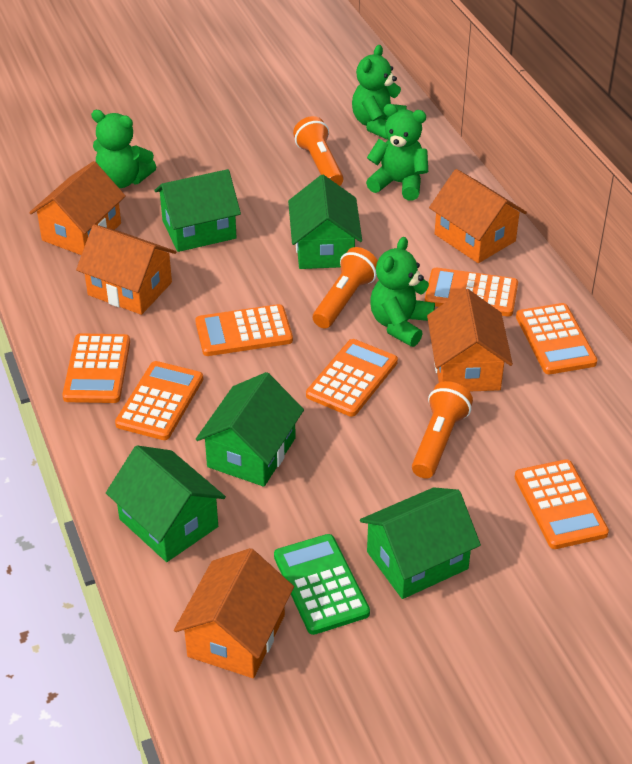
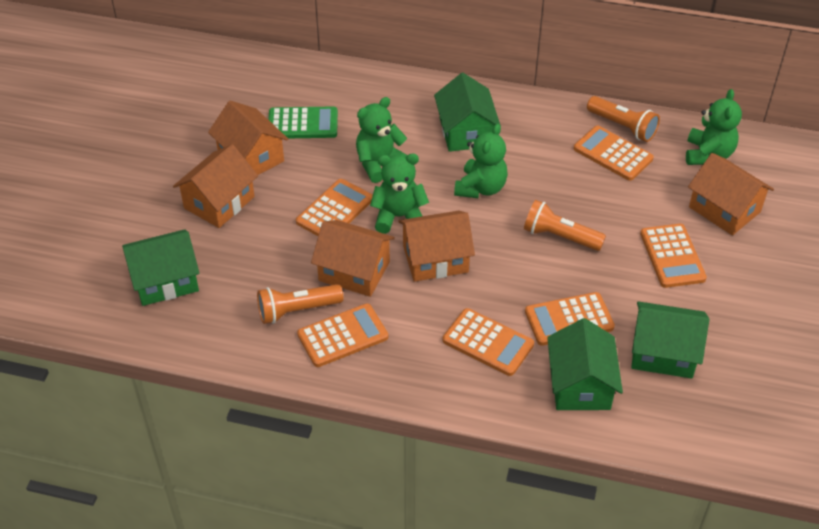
green house: 5 -> 4
orange calculator: 7 -> 6

